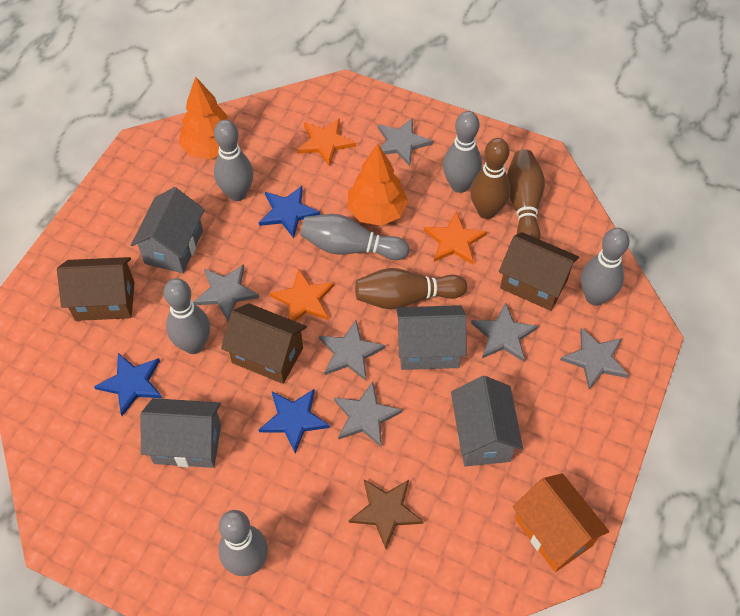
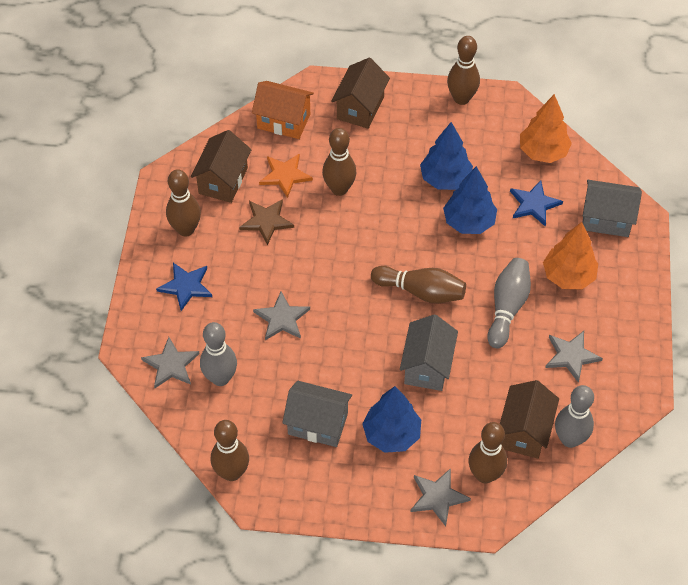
blue star: 3 -> 2
blue tree: 0 -> 3
brown bowling pin: 3 -> 6
grey bowling pin: 6 -> 3
grey house: 4 -> 3
grey star: 6 -> 4
orange star: 3 -> 1

